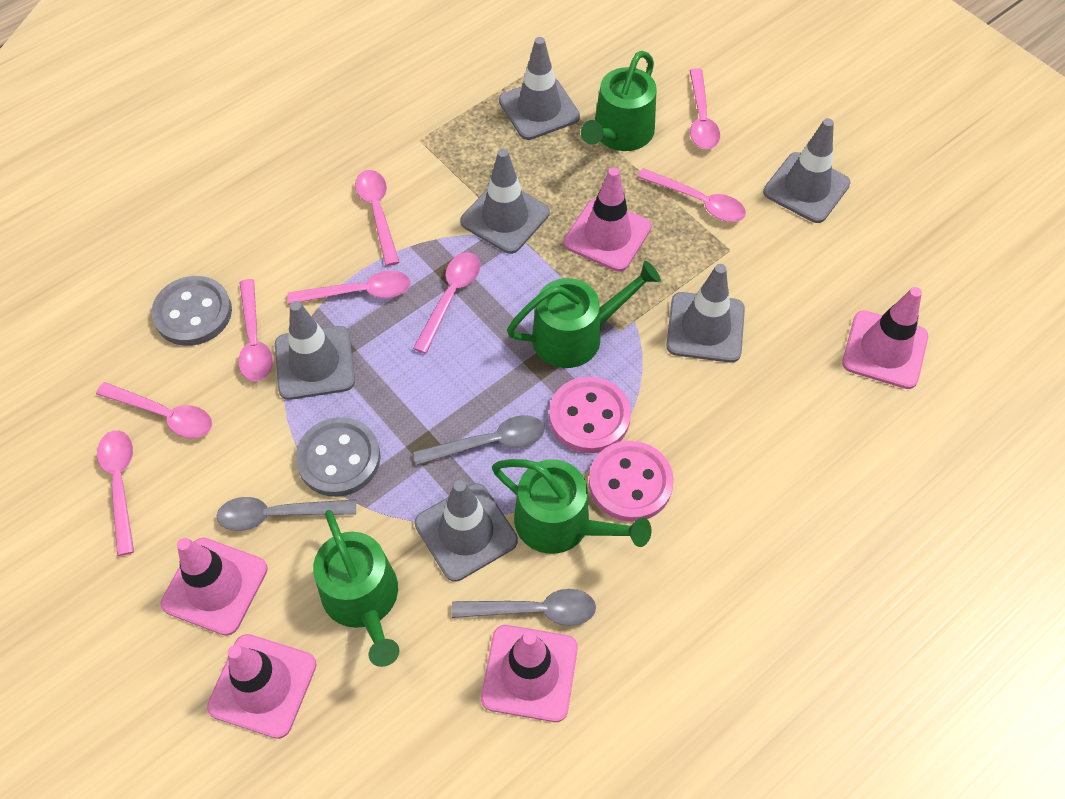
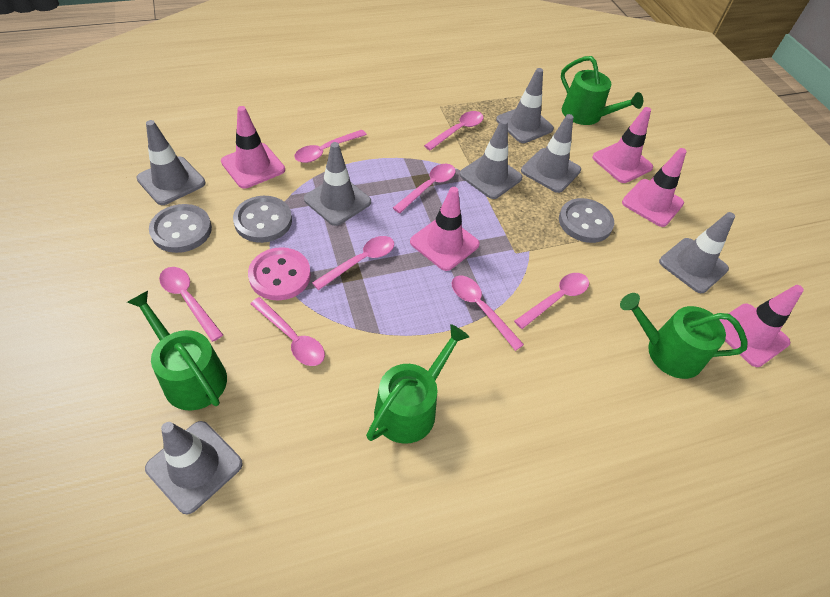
grey button: 2 -> 3
grey spoon: 3 -> 0
grey traffic cone: 6 -> 7
pink button: 2 -> 1

